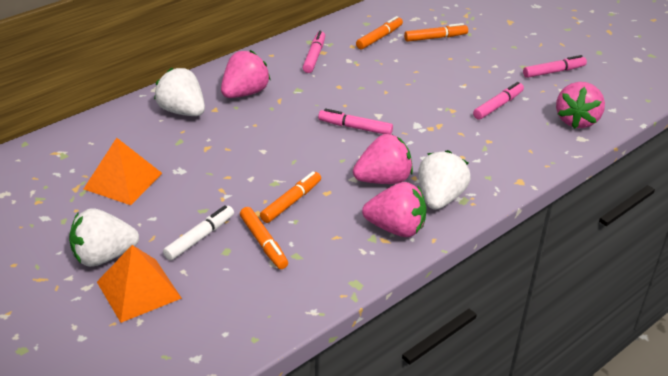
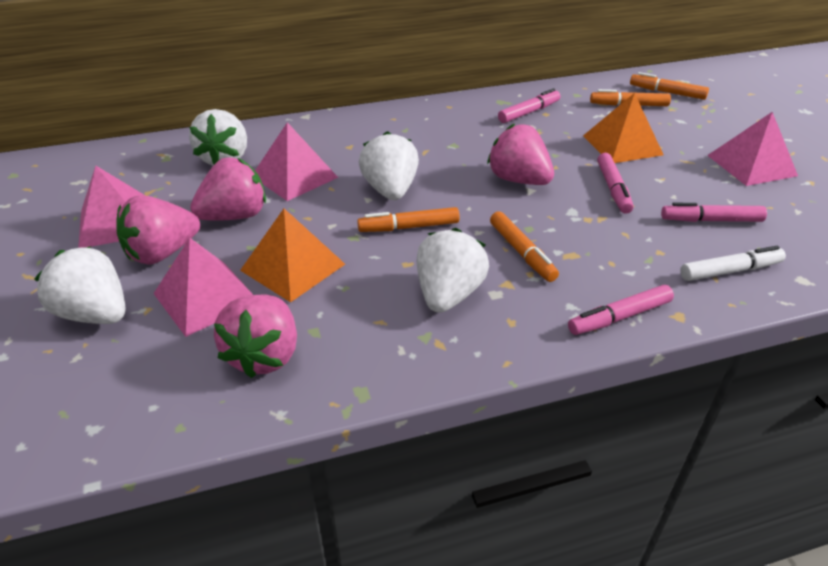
pink pyramid: 0 -> 4
white strawberry: 3 -> 4

